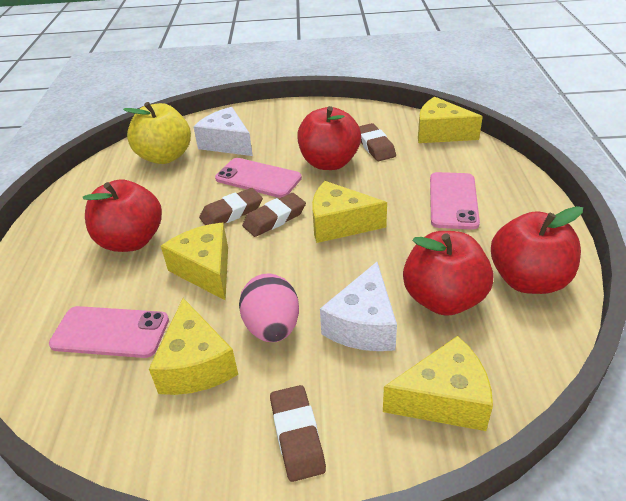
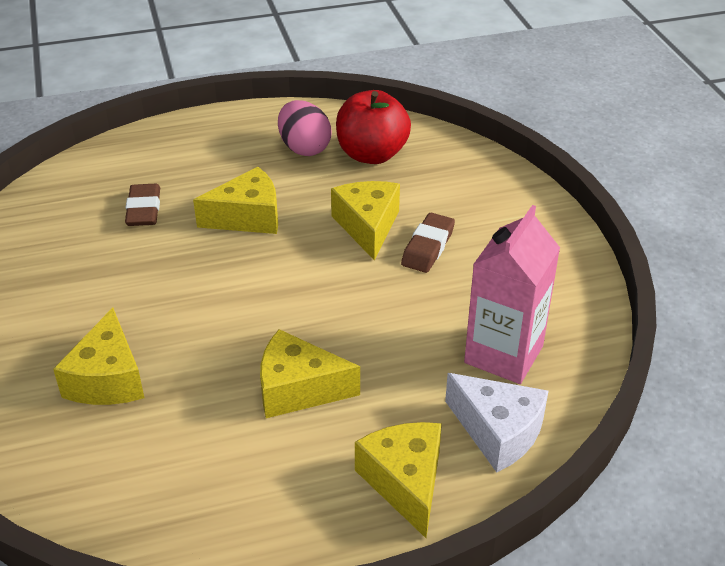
brown eraser: 4 -> 2
pink carton: 0 -> 1
pink phone: 3 -> 0
red apple: 4 -> 1
white cheese: 2 -> 1
yellow apple: 1 -> 0

